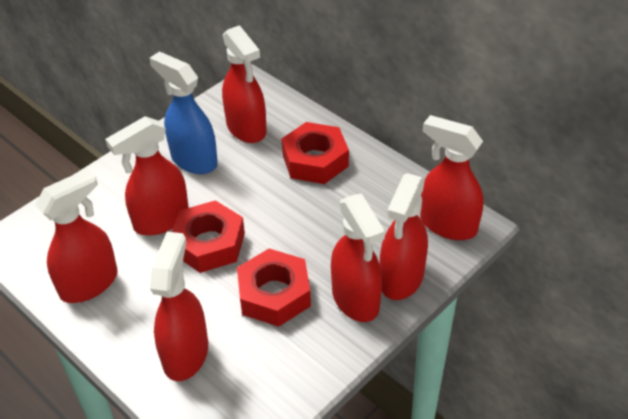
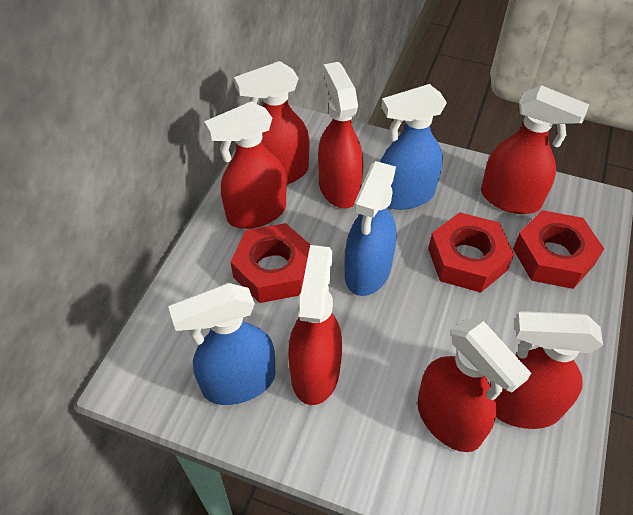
blue spray bottle: 1 -> 3

